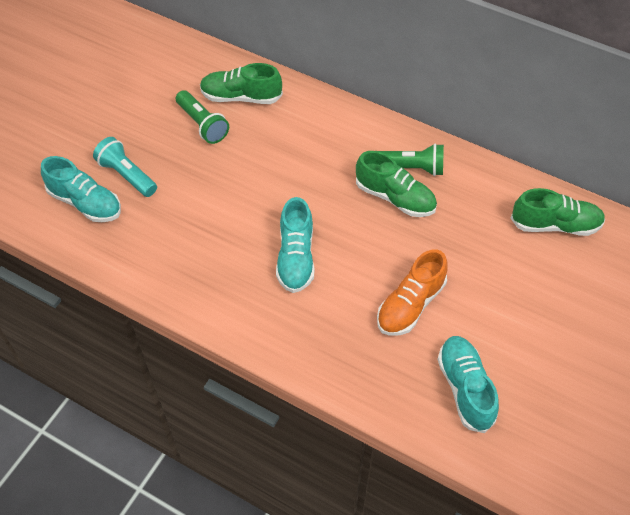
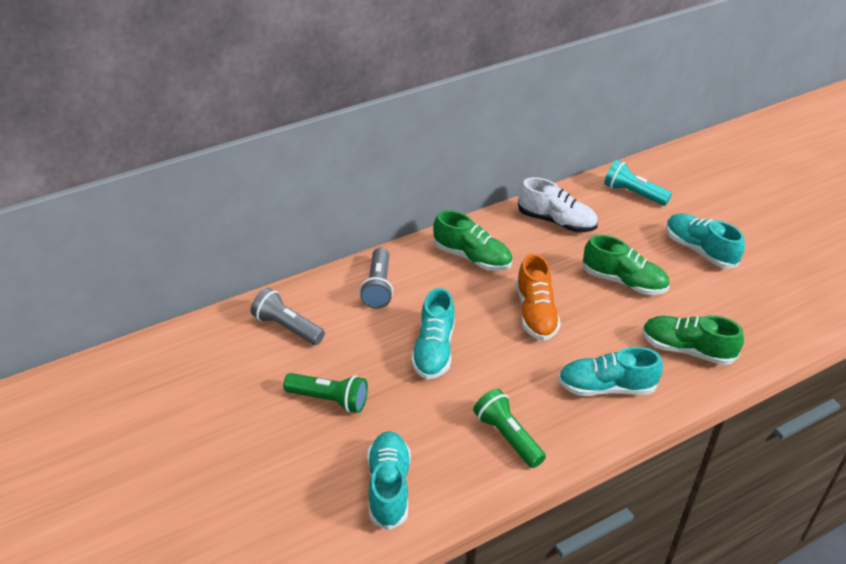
grey flashlight: 0 -> 2
turquoise shoe: 3 -> 4
white shoe: 0 -> 1

